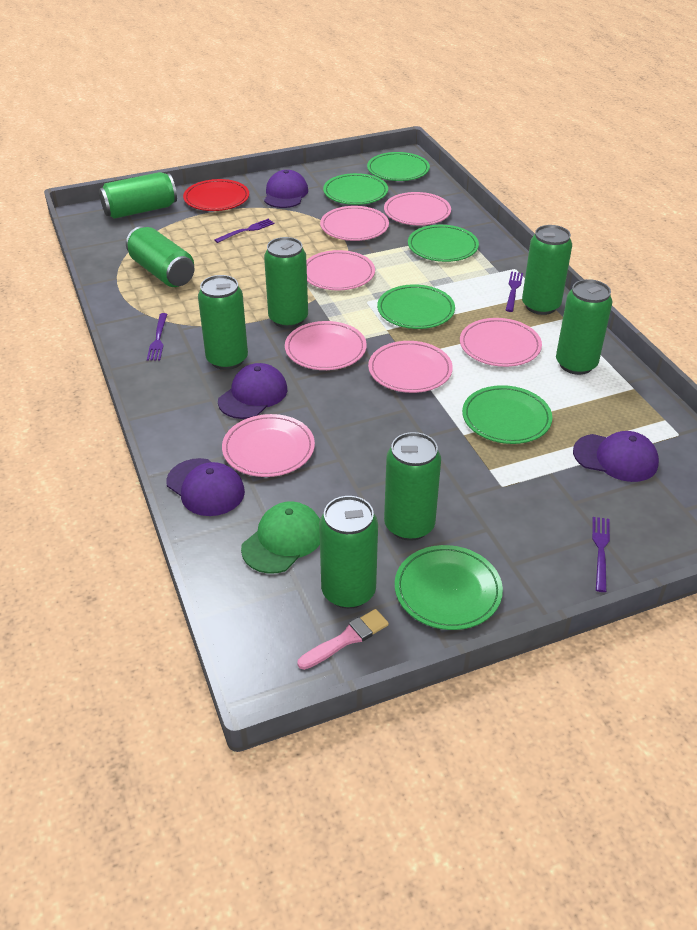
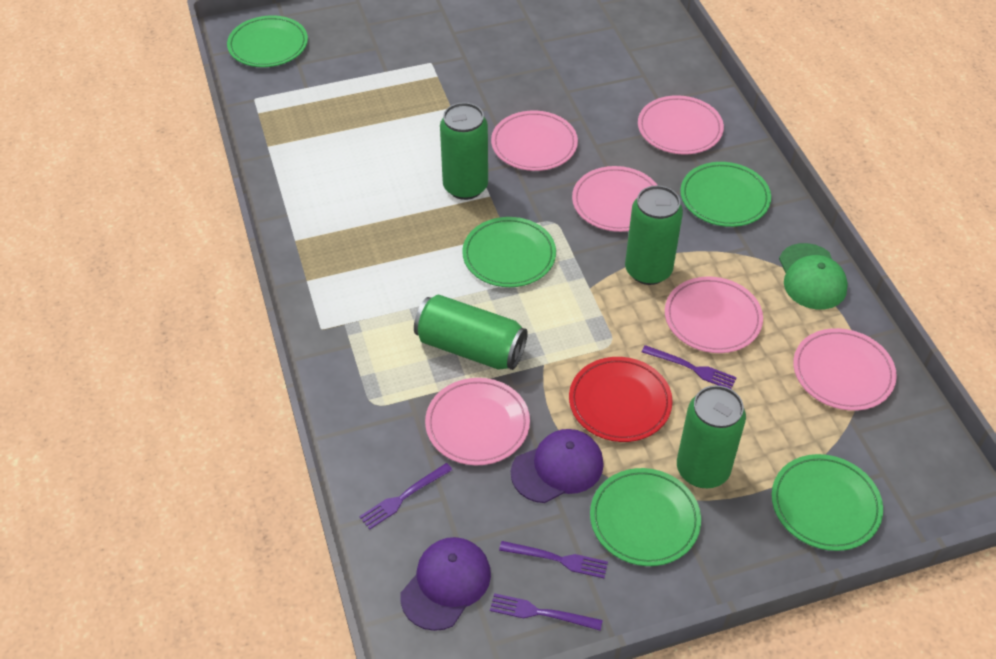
green can: 8 -> 4
green plate: 6 -> 5
pink brush: 1 -> 0
pink plate: 7 -> 6
purple cap: 4 -> 2

